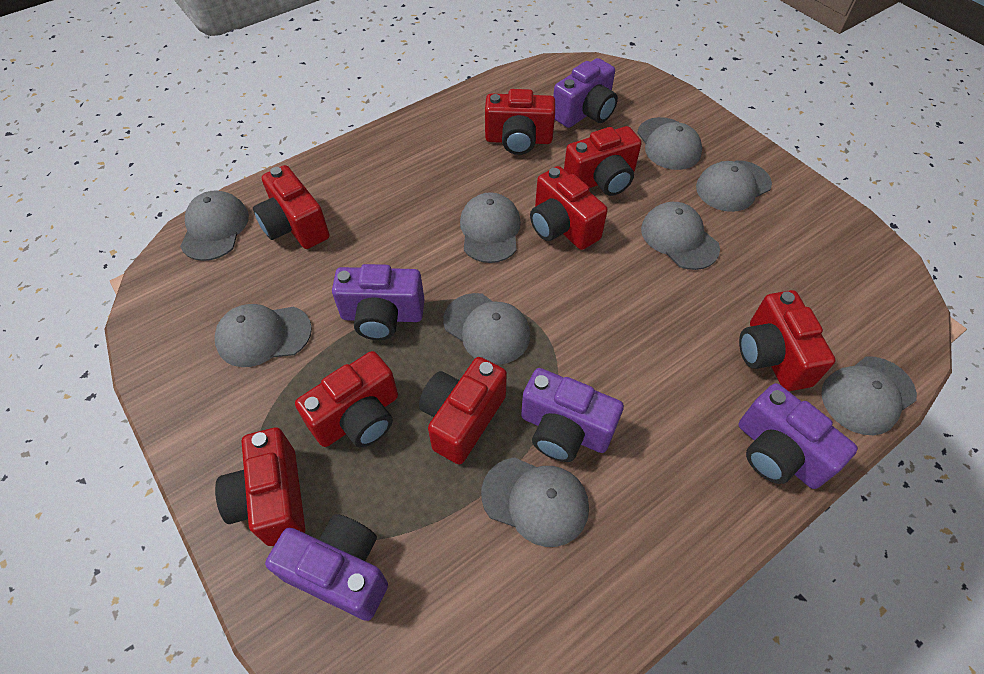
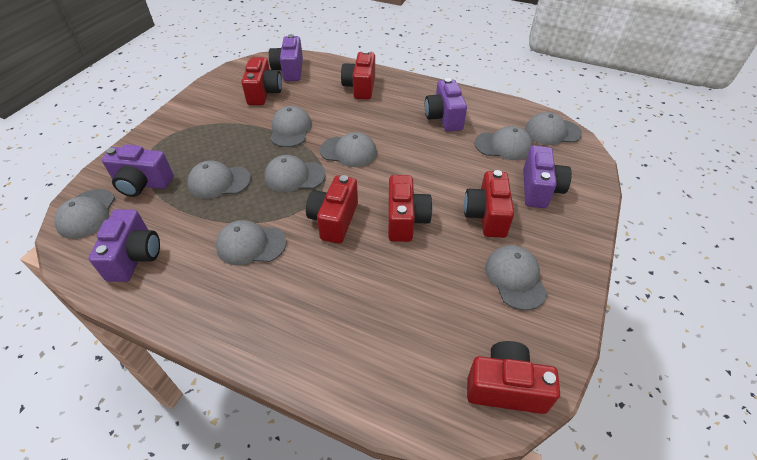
red camera: 8 -> 6

